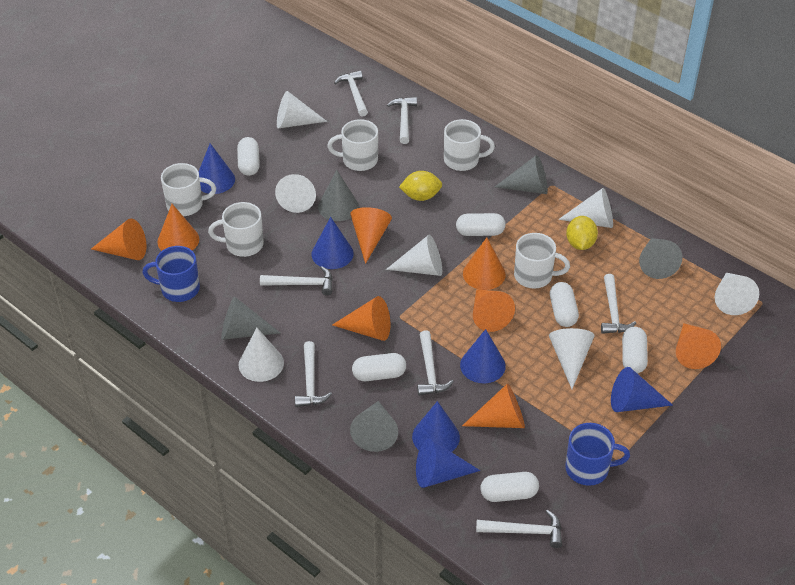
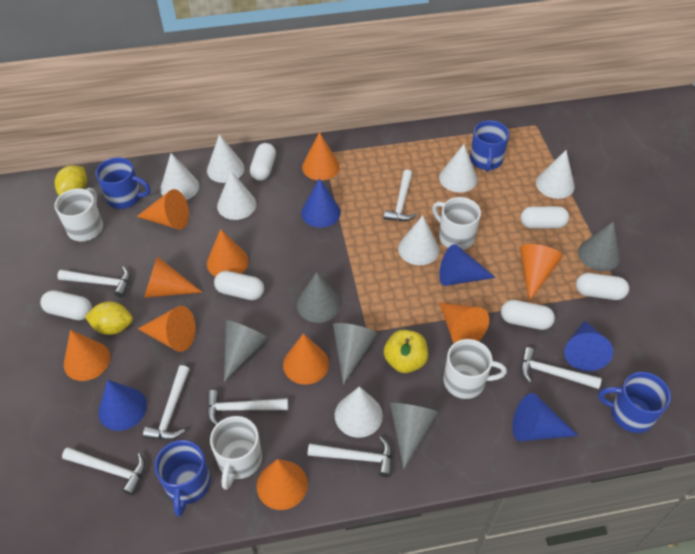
blue cone: 6 -> 5
blue mug: 2 -> 4
orange cone: 8 -> 10
white mug: 5 -> 4
yellow apple: 0 -> 1

